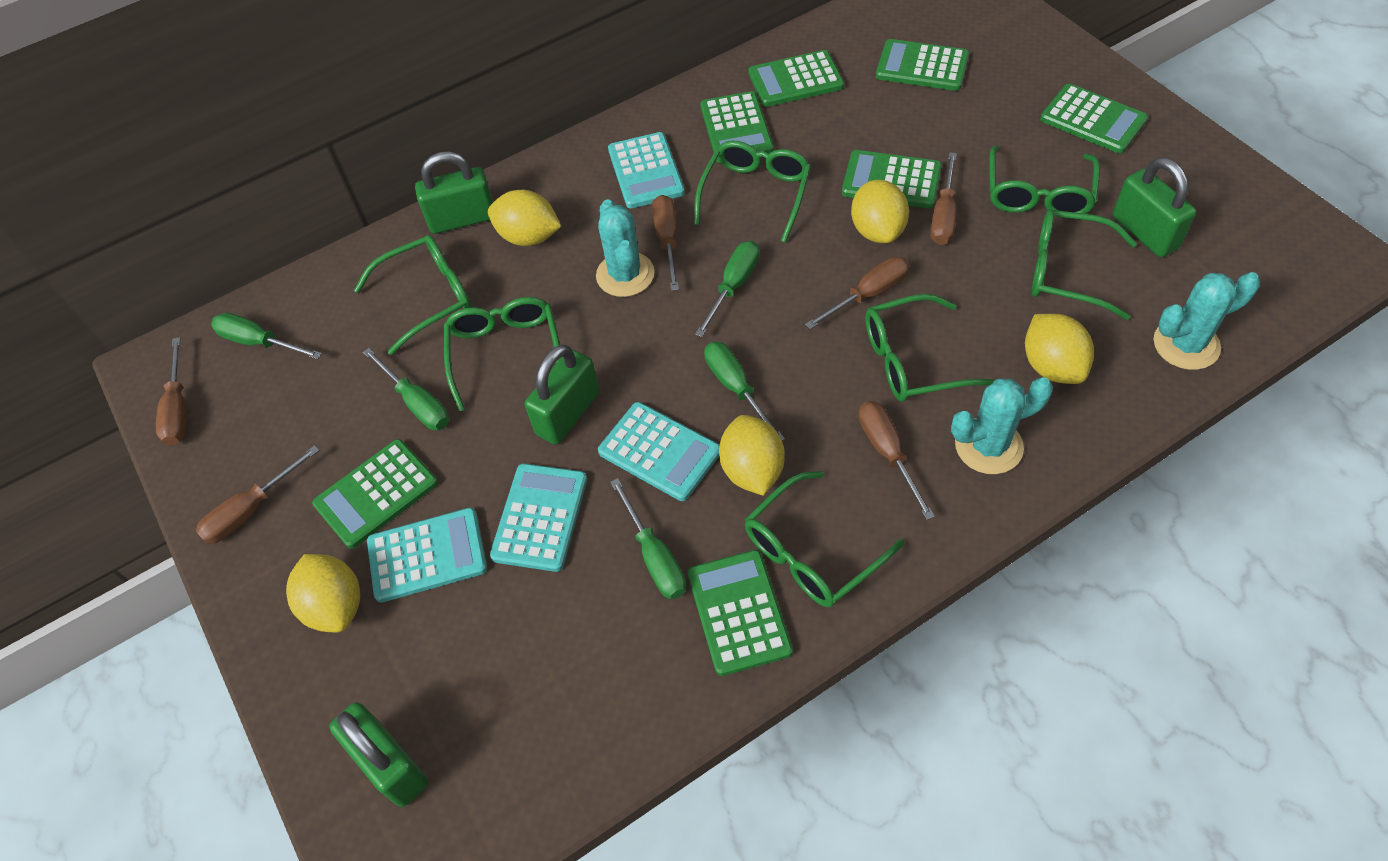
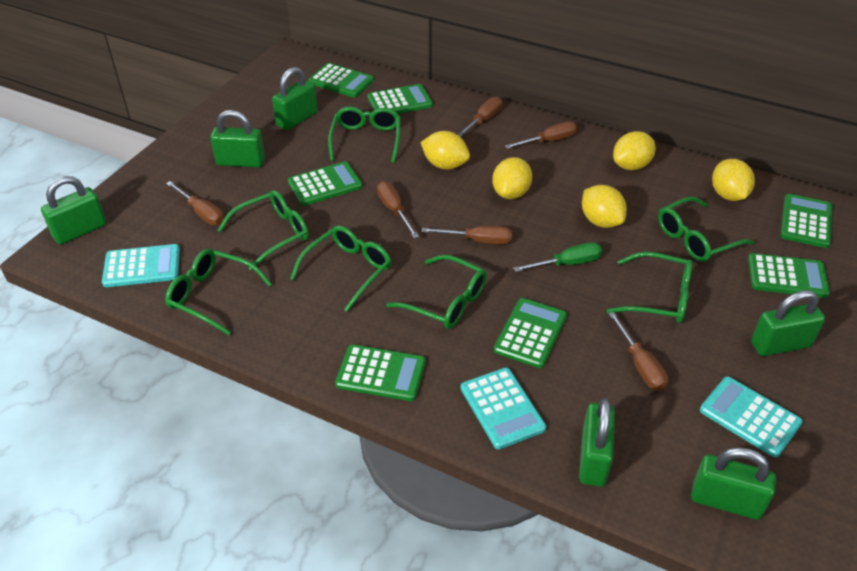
green padlock: 4 -> 6
green screwdriver: 5 -> 1
turquoise cactus: 3 -> 0
turquoise calculator: 4 -> 3

